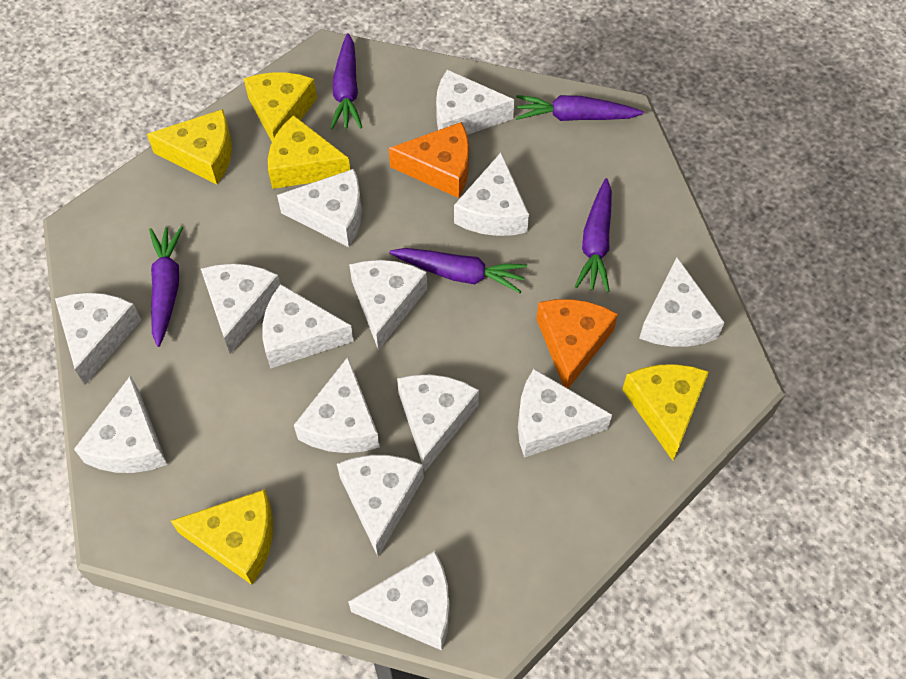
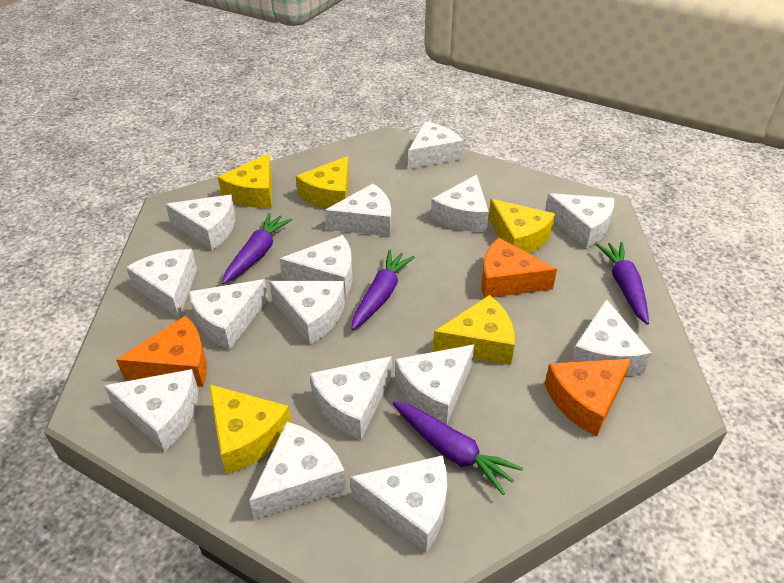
orange cheese: 2 -> 3
purple carrot: 5 -> 4
white cheese: 14 -> 15

